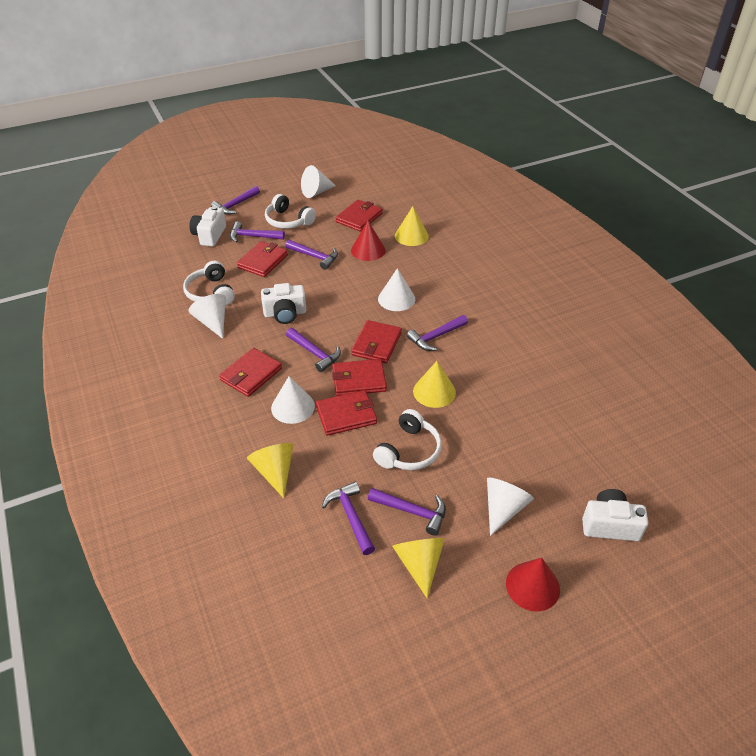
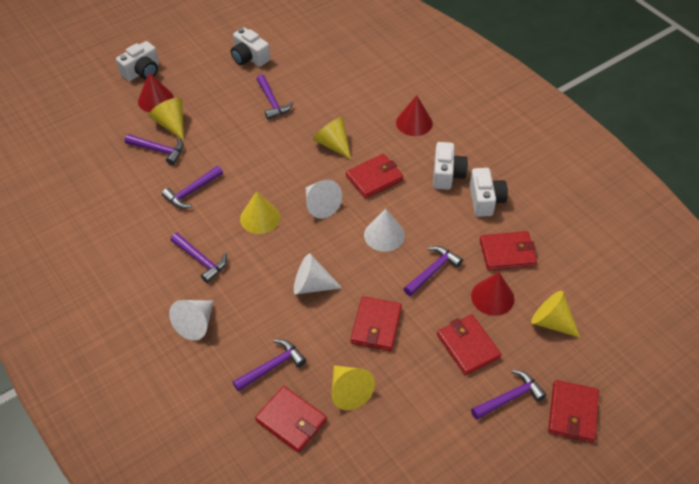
red cone: 2 -> 3
white camera: 3 -> 4
white cone: 5 -> 4
white headphones: 3 -> 0
yellow cone: 4 -> 5

